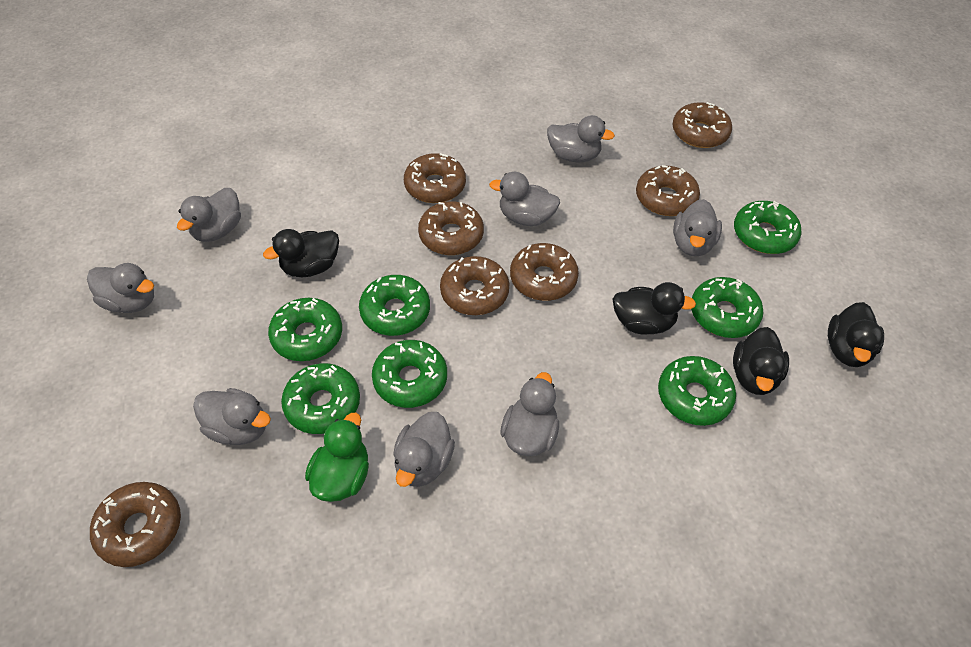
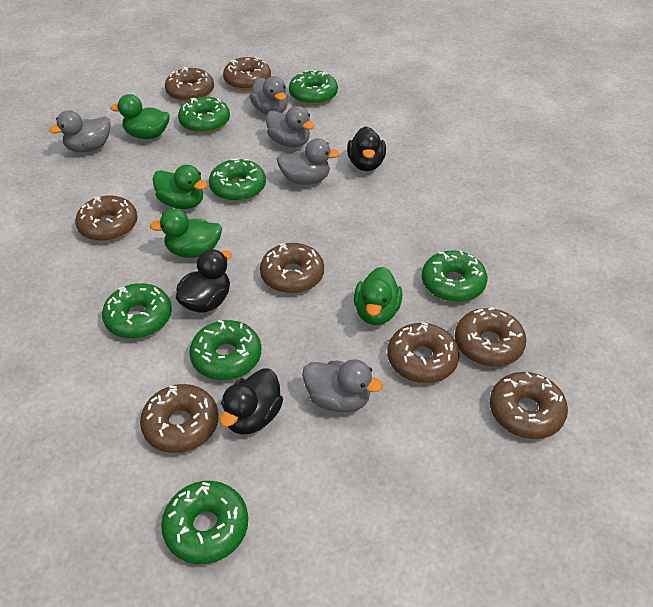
black duck: 4 -> 3
brown donut: 7 -> 8
green duck: 1 -> 4
grey duck: 8 -> 5

